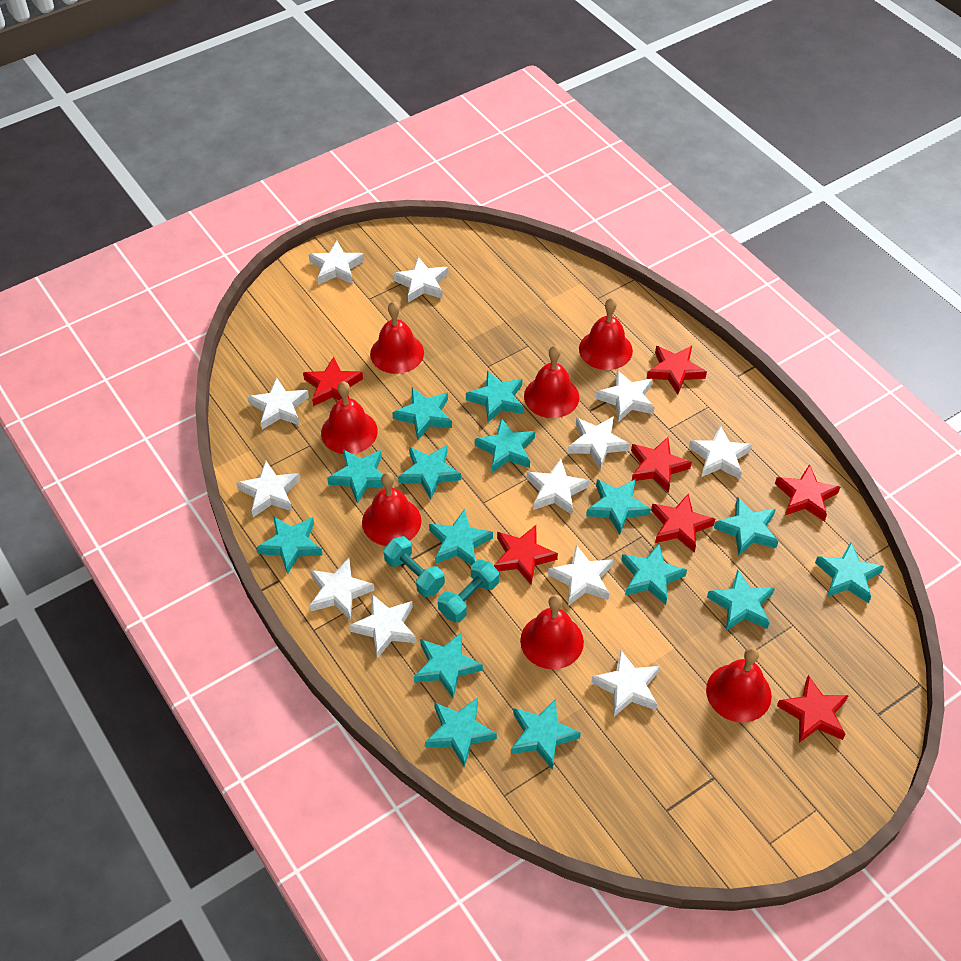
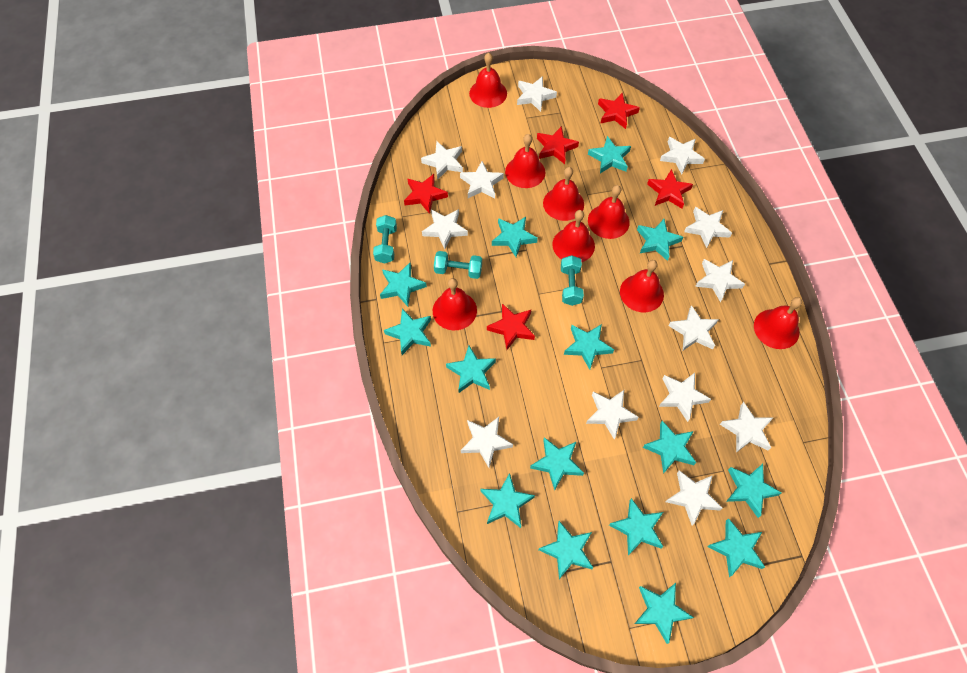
red bell: 7 -> 8
red star: 7 -> 5
turquoise dumbbell: 2 -> 3
white star: 12 -> 13

